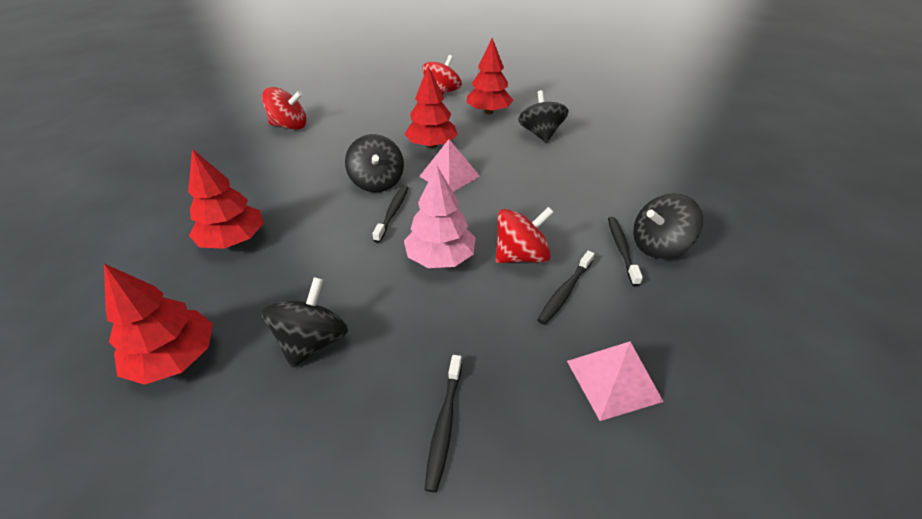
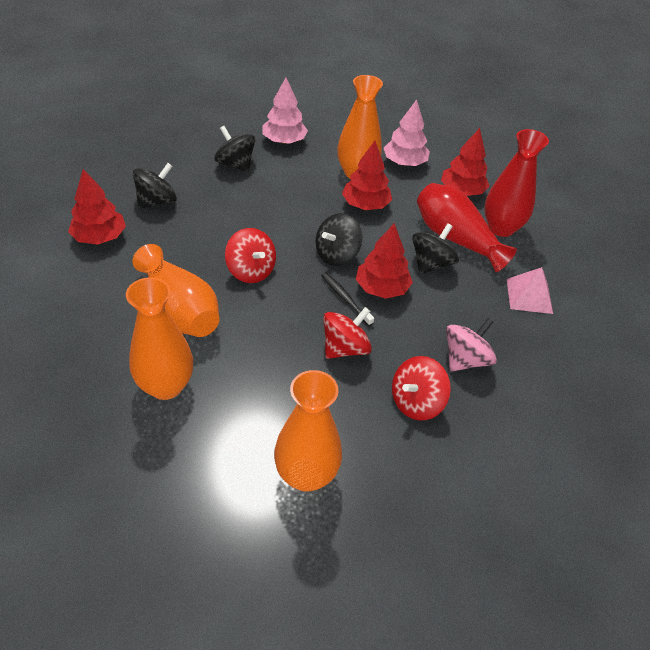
black toothbrush: 4 -> 1
orange vase: 0 -> 4
pink pyramid: 2 -> 1
pink spinning top: 0 -> 1
pink tree: 1 -> 2
red vase: 0 -> 2

